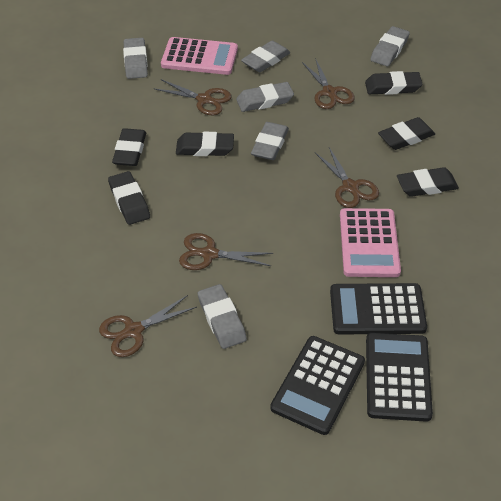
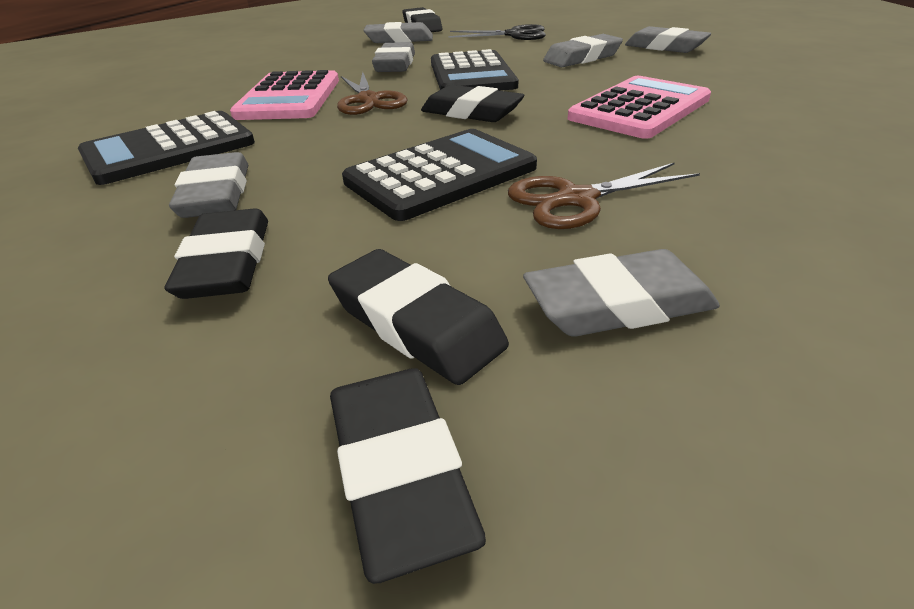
black eraser: 6 -> 5
black scissors: 0 -> 1
brown scissors: 5 -> 2

